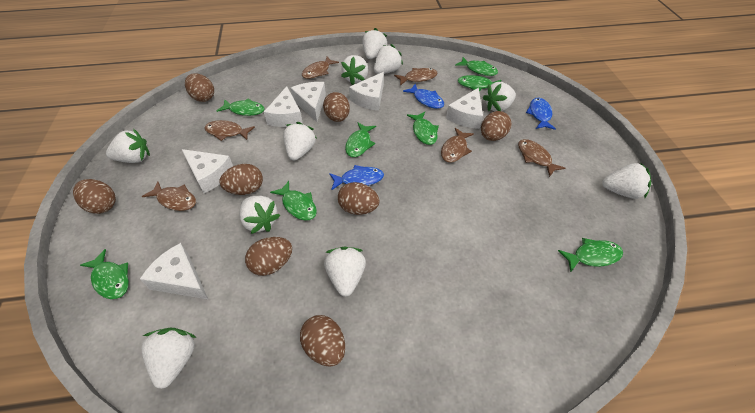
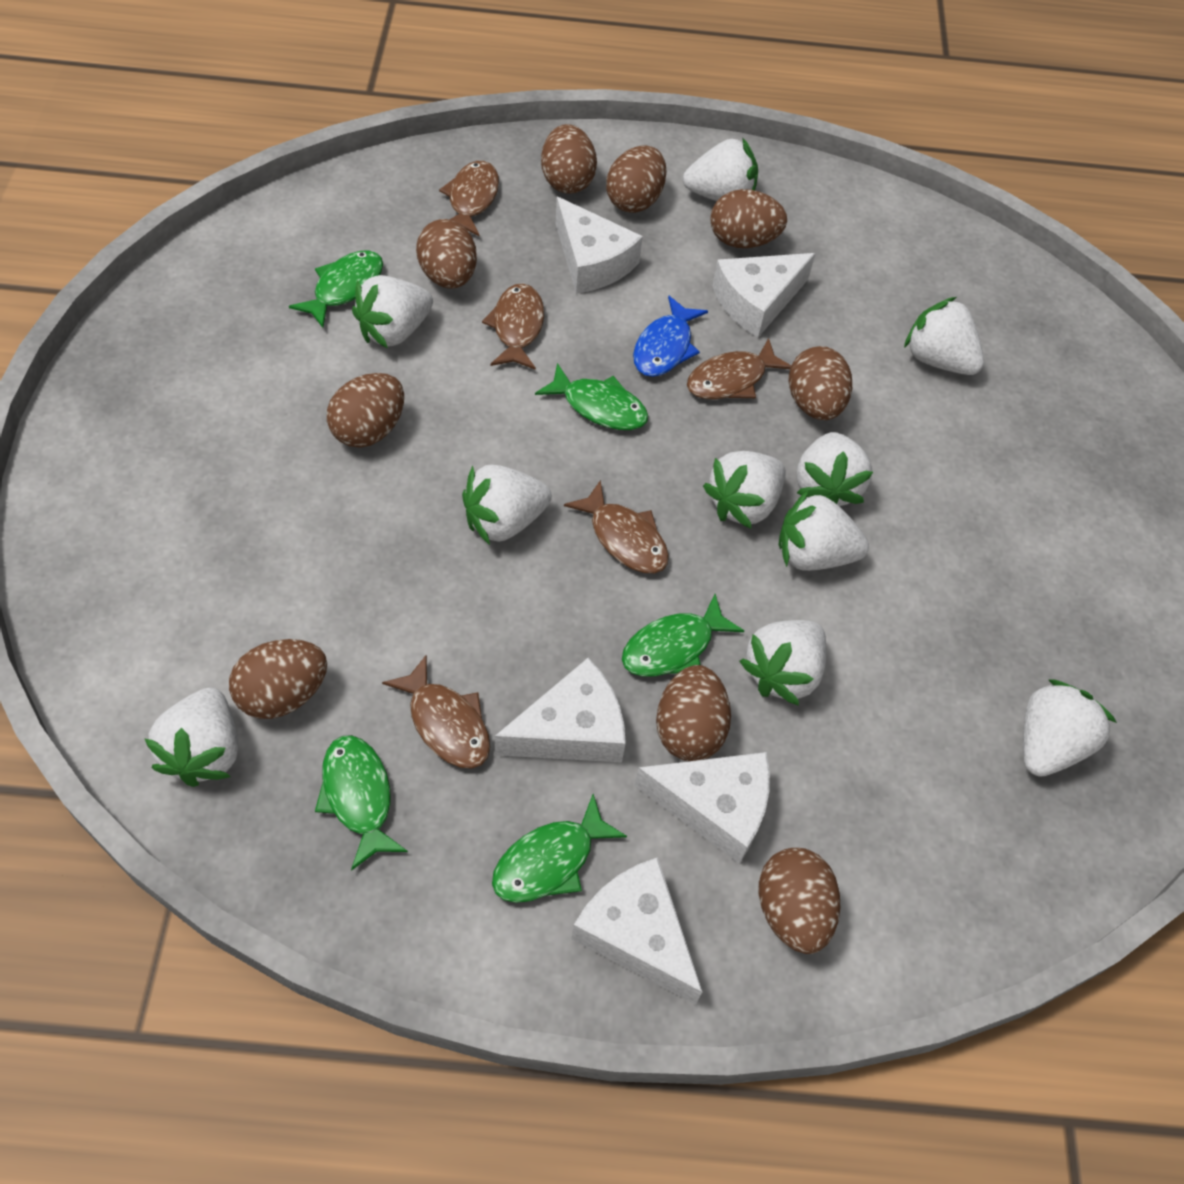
blue fish: 3 -> 1
brown egg: 8 -> 9
brown fish: 6 -> 5
green fish: 8 -> 5
white cheese: 6 -> 5

